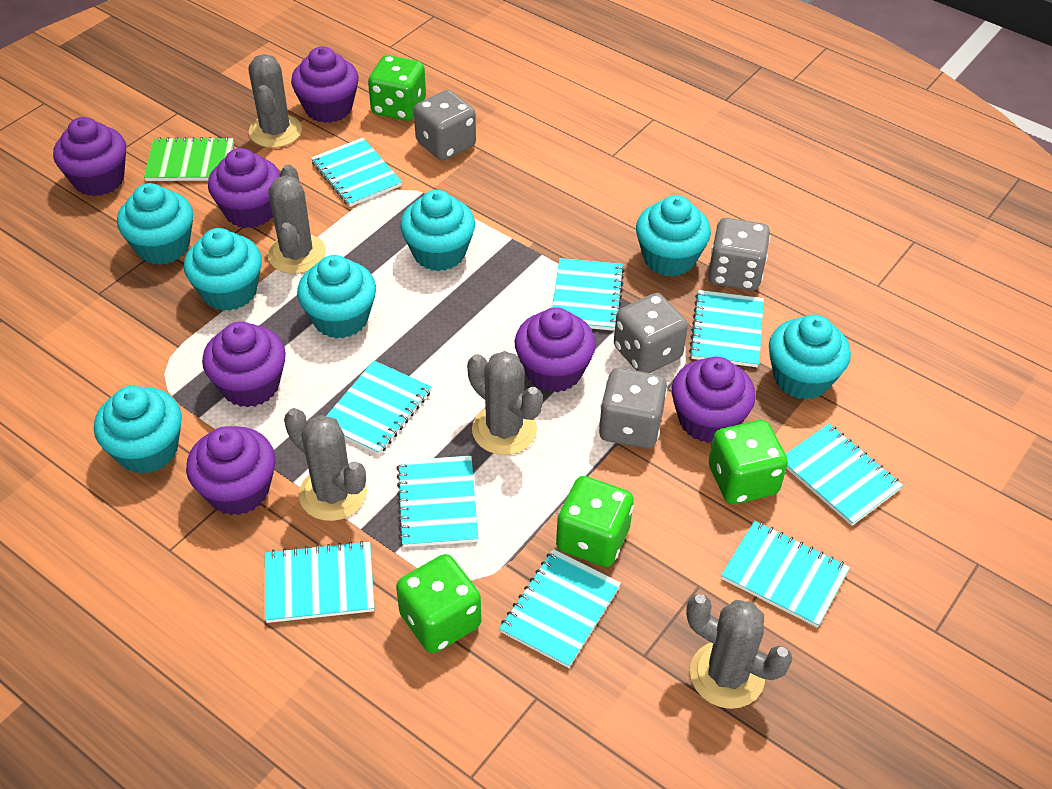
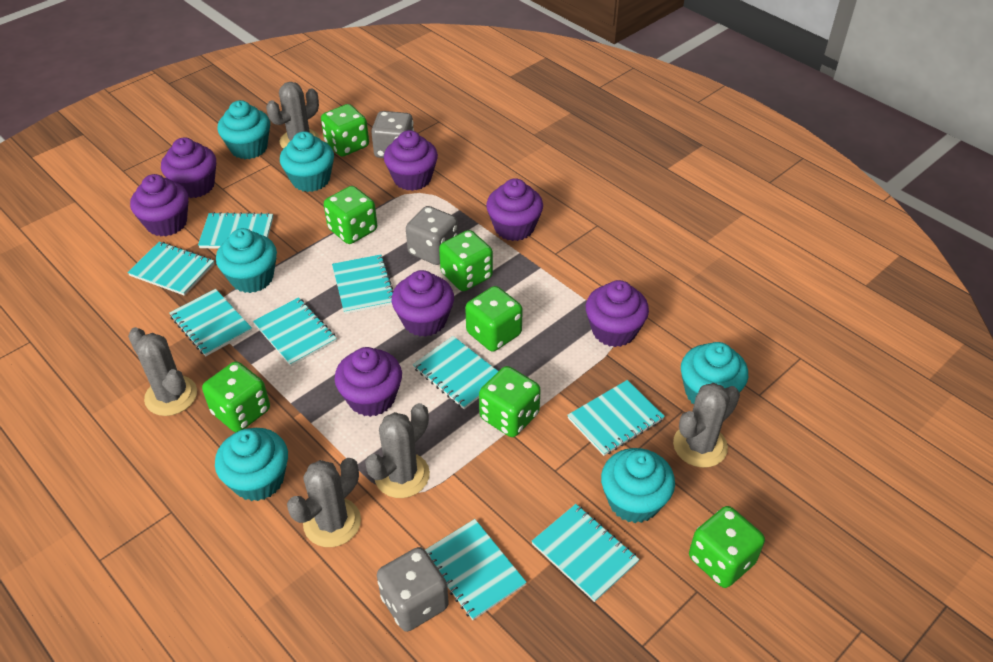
green dice: 4 -> 7
green notebook: 1 -> 0
grey dice: 4 -> 3
turquoise cupcake: 7 -> 6

